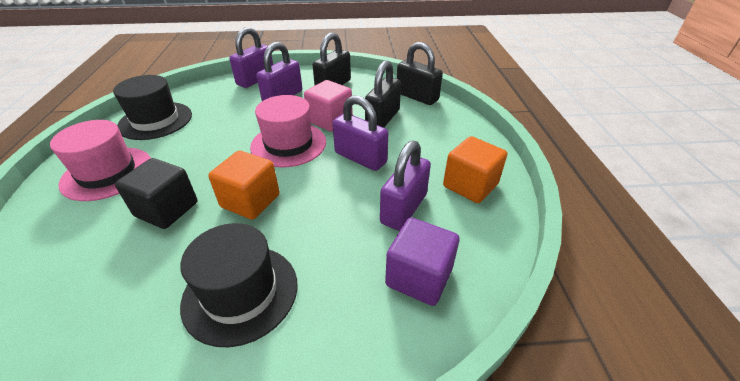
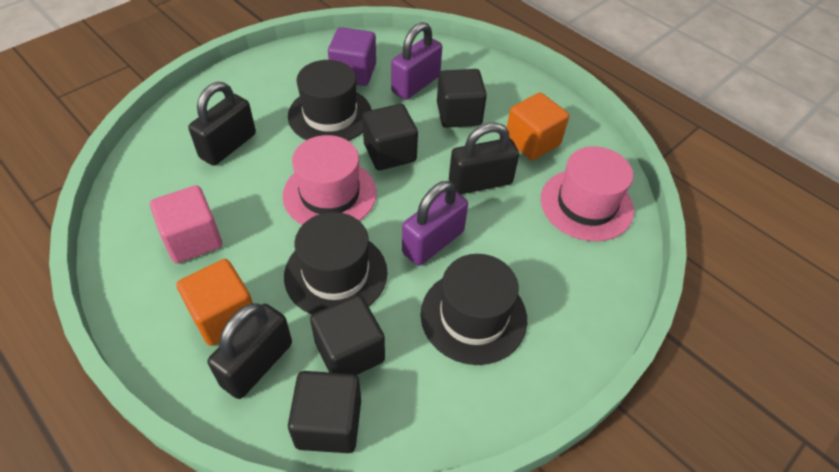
black cube: 1 -> 4
black hat: 2 -> 3
purple padlock: 4 -> 2

